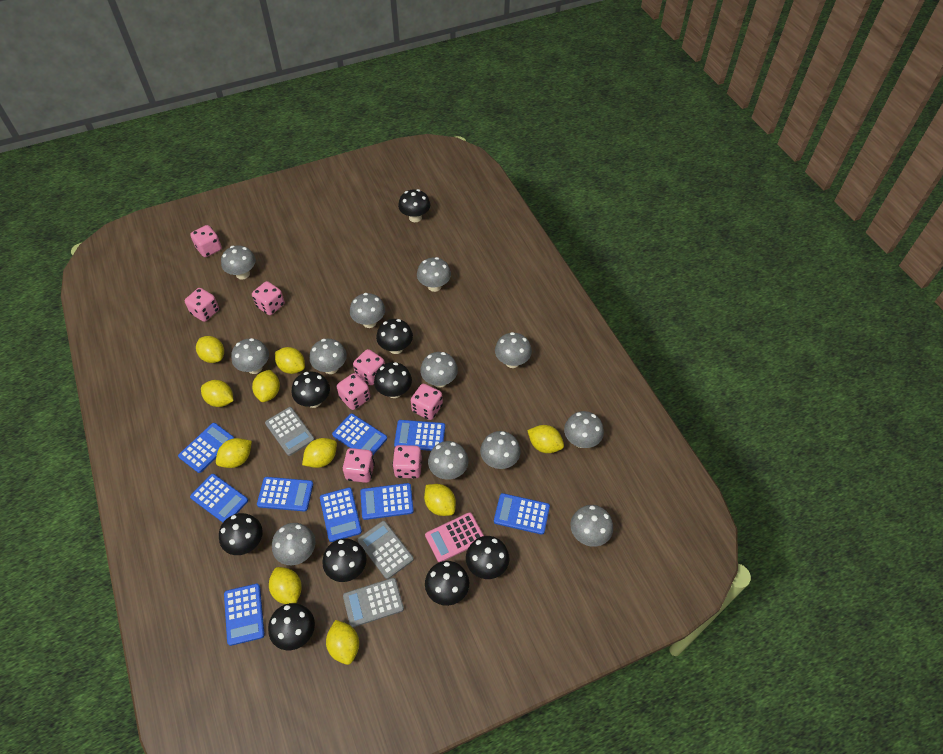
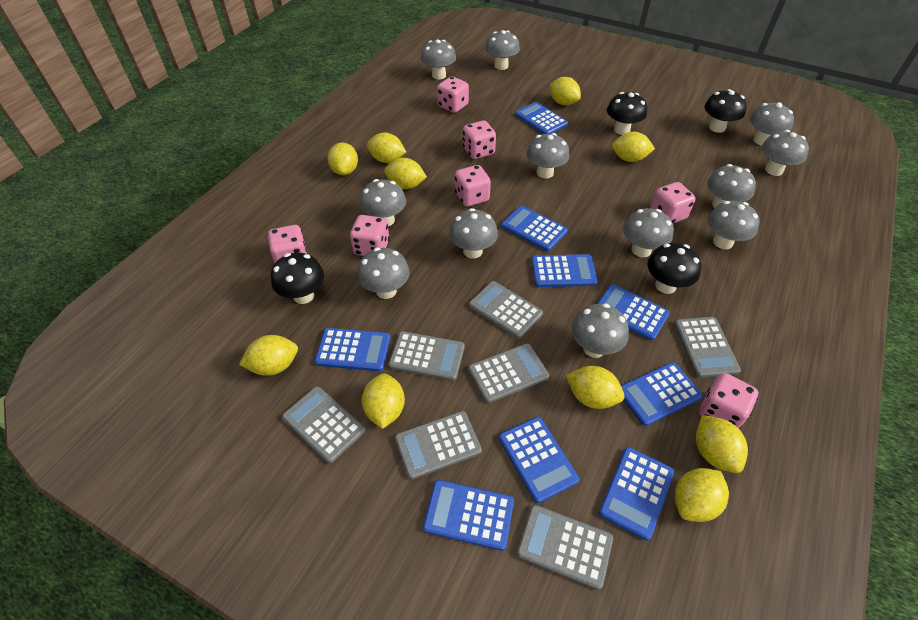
black mushroom: 9 -> 4
grey calculator: 3 -> 7
pink calculator: 1 -> 0
pink dice: 8 -> 7

